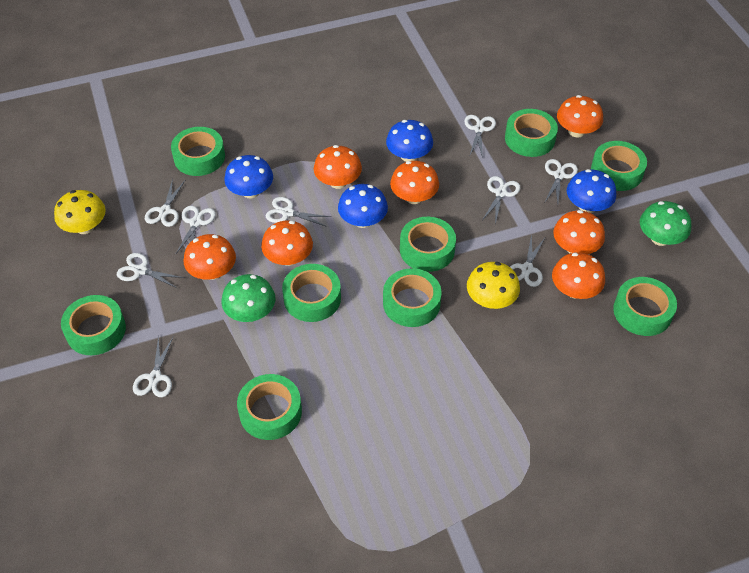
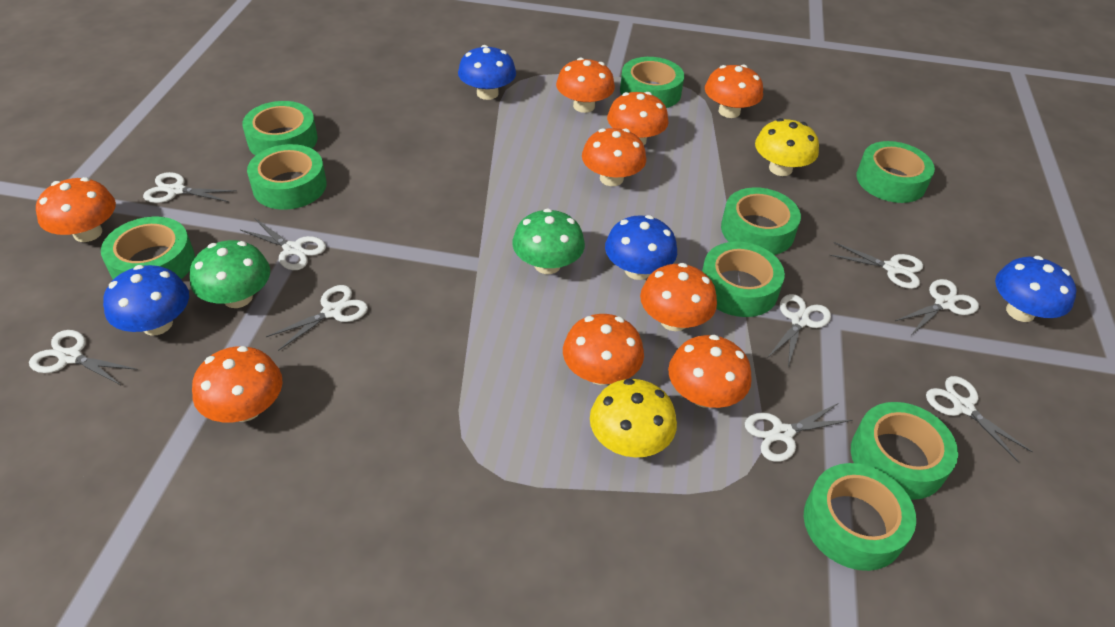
orange mushroom: 7 -> 9

